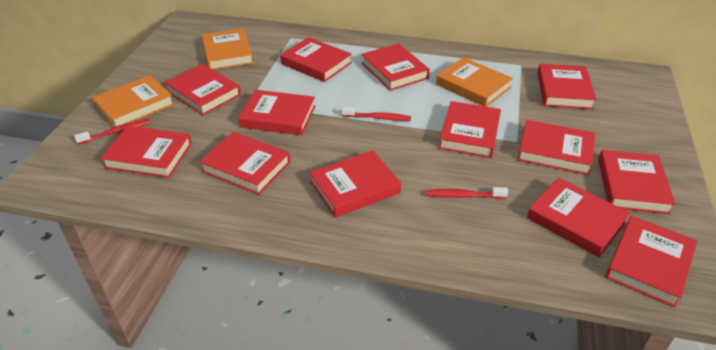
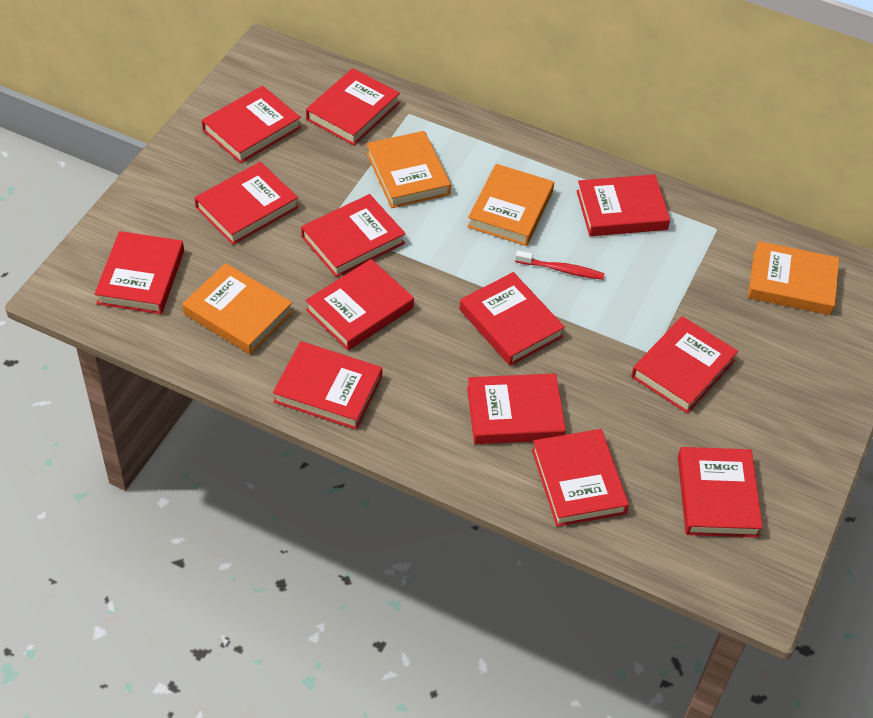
orange book: 3 -> 4
red toothbrush: 3 -> 1

